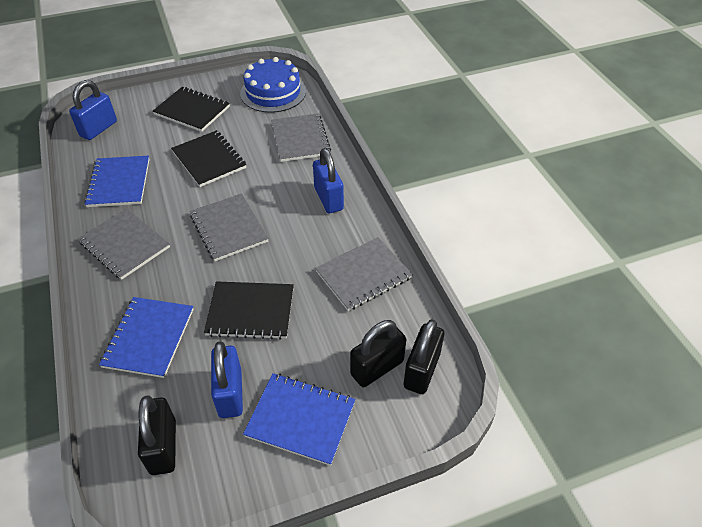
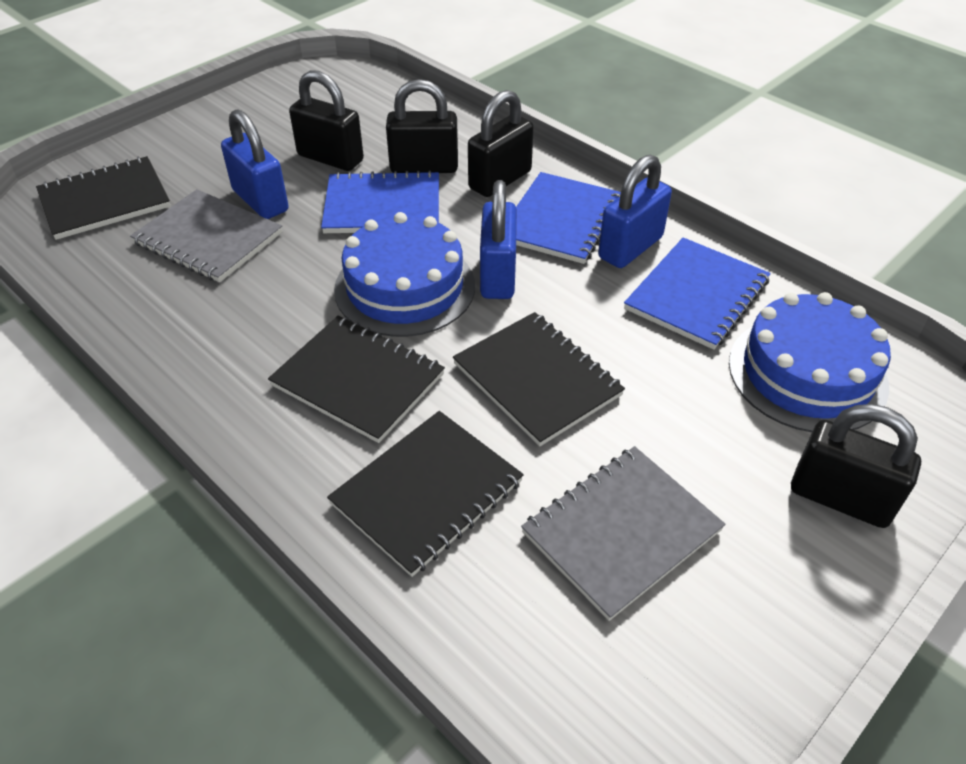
black notebook: 3 -> 4
black padlock: 3 -> 4
blue cake: 1 -> 2
grey notebook: 4 -> 2

